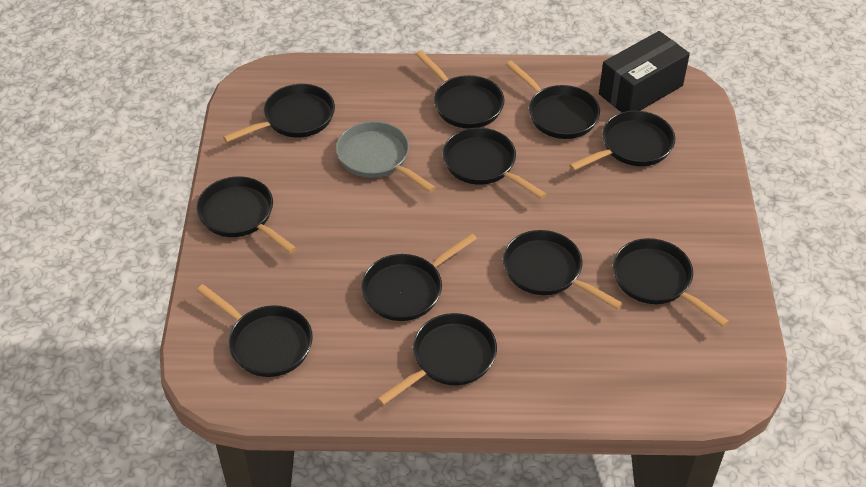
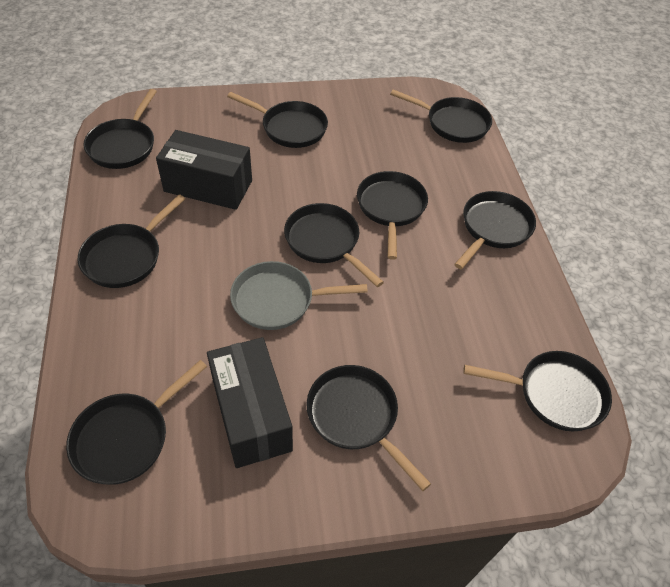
black box: 1 -> 2
black pan: 11 -> 10

